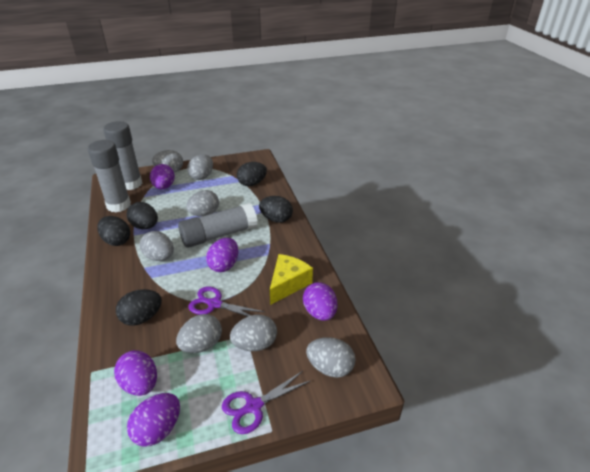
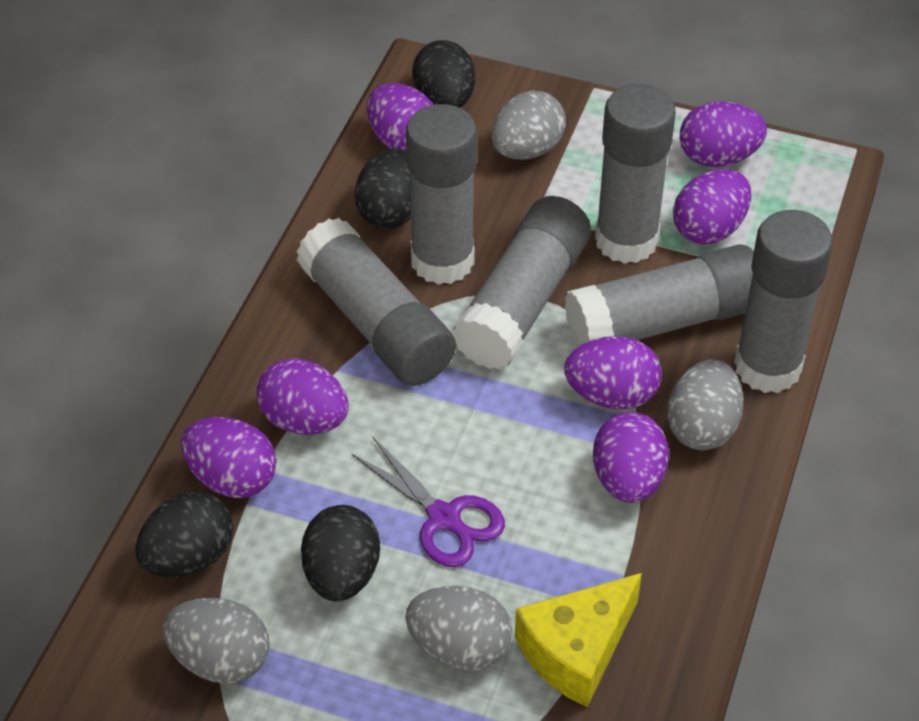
black egg: 5 -> 4
grey egg: 7 -> 4
grey glue stick: 3 -> 6
purple egg: 5 -> 7
purple scissors: 2 -> 1

